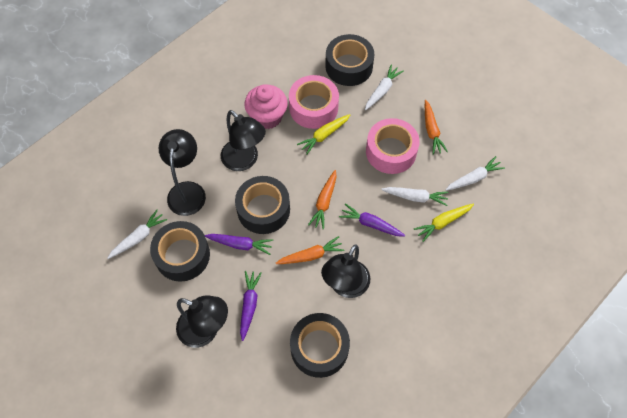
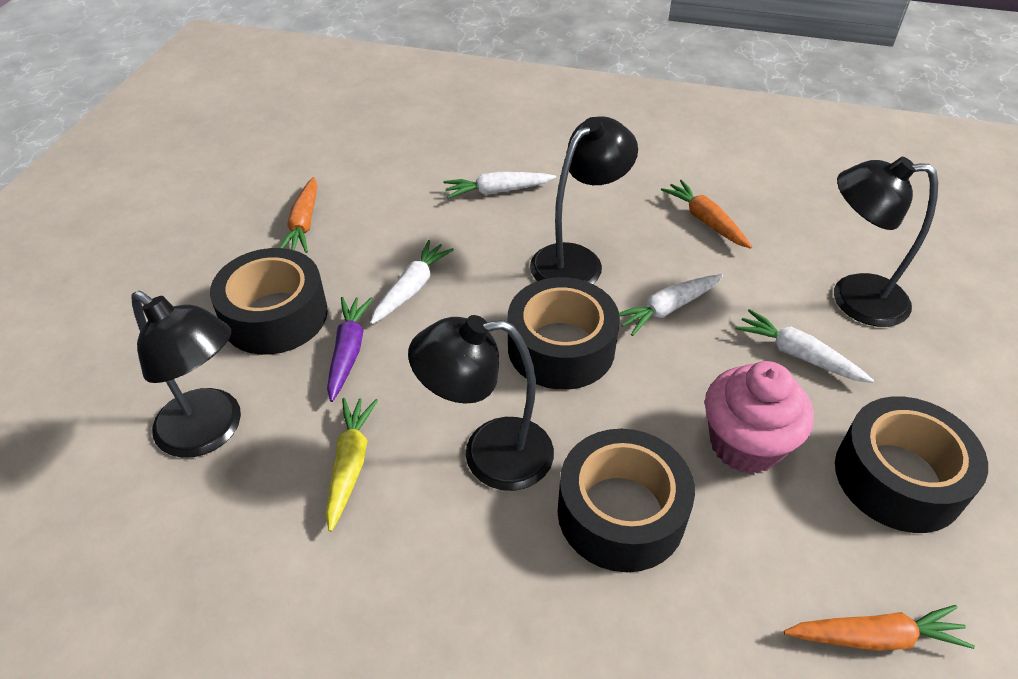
pink tape: 2 -> 0
purple carrot: 3 -> 1
yellow carrot: 2 -> 1

